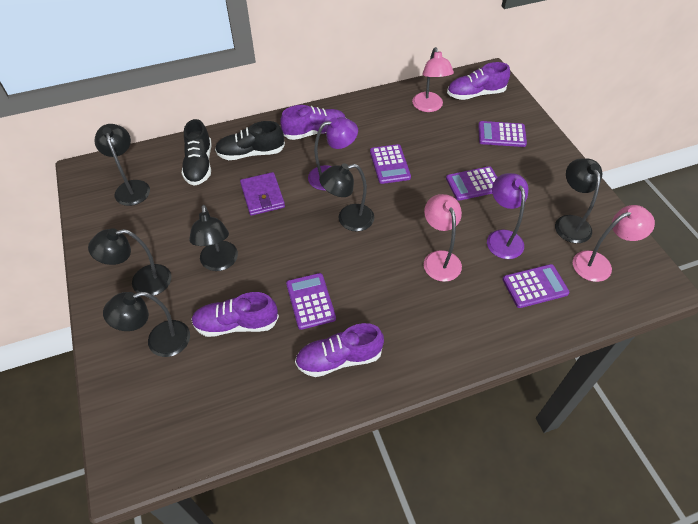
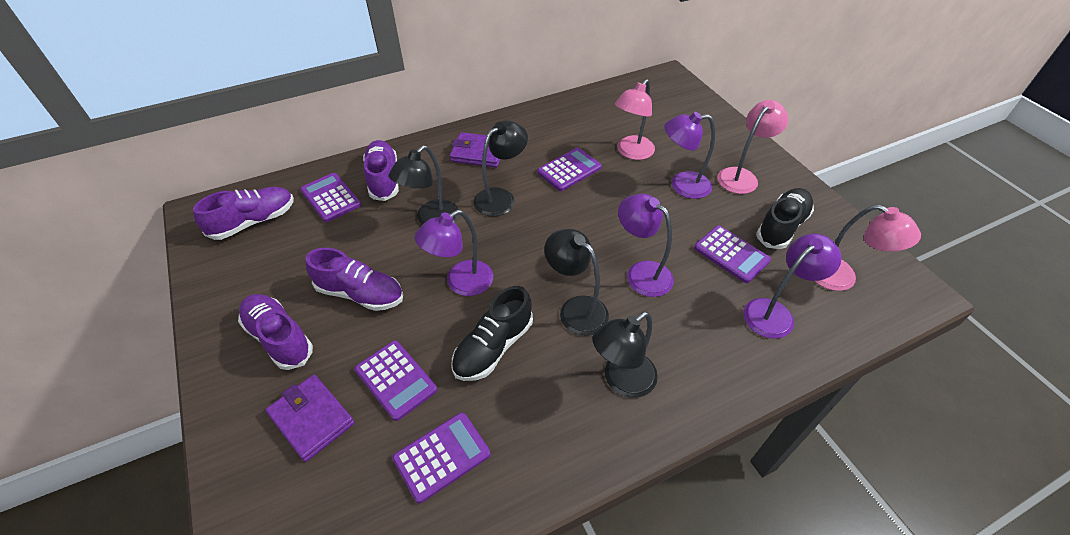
black lamp: 6 -> 4
purple lamp: 2 -> 4
purple wallet: 1 -> 2

